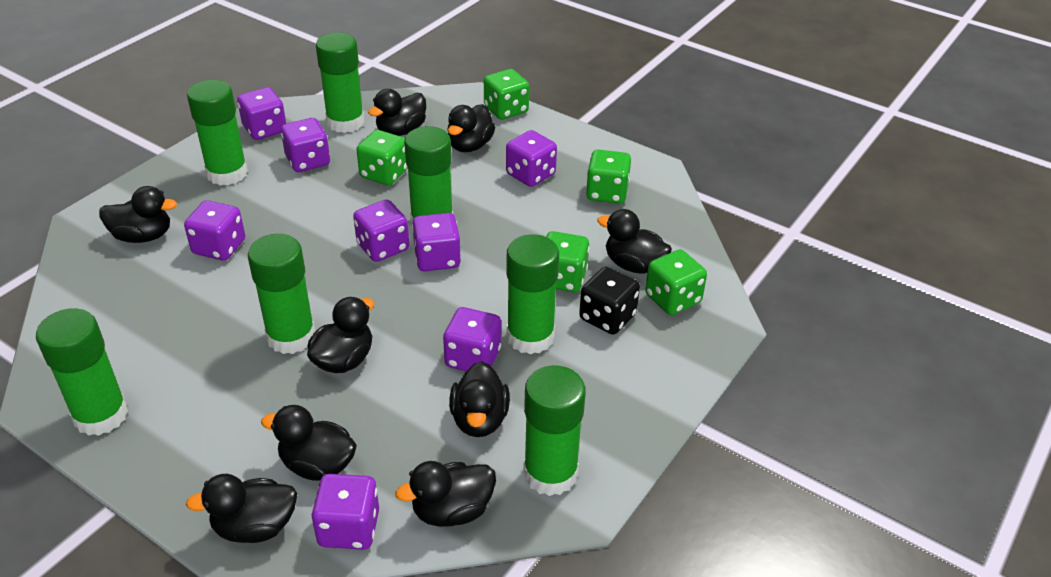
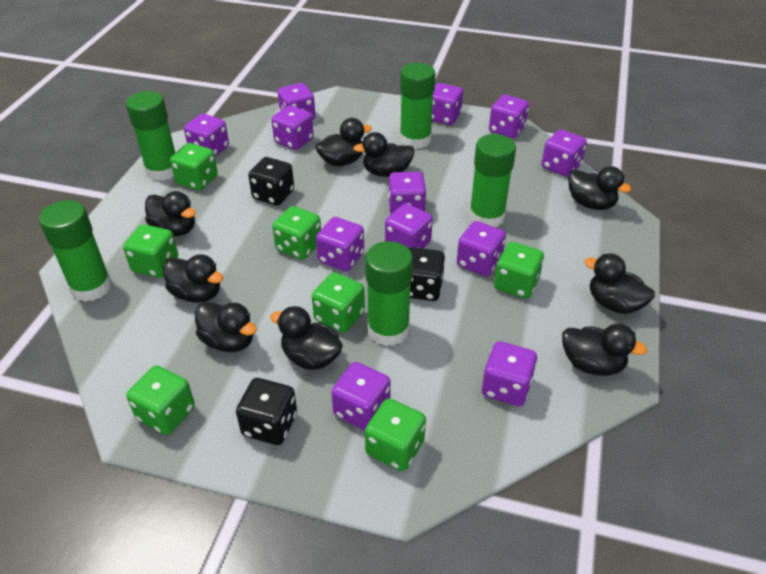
black dice: 1 -> 3
green dice: 5 -> 7
green glue stick: 7 -> 5
purple dice: 8 -> 12

